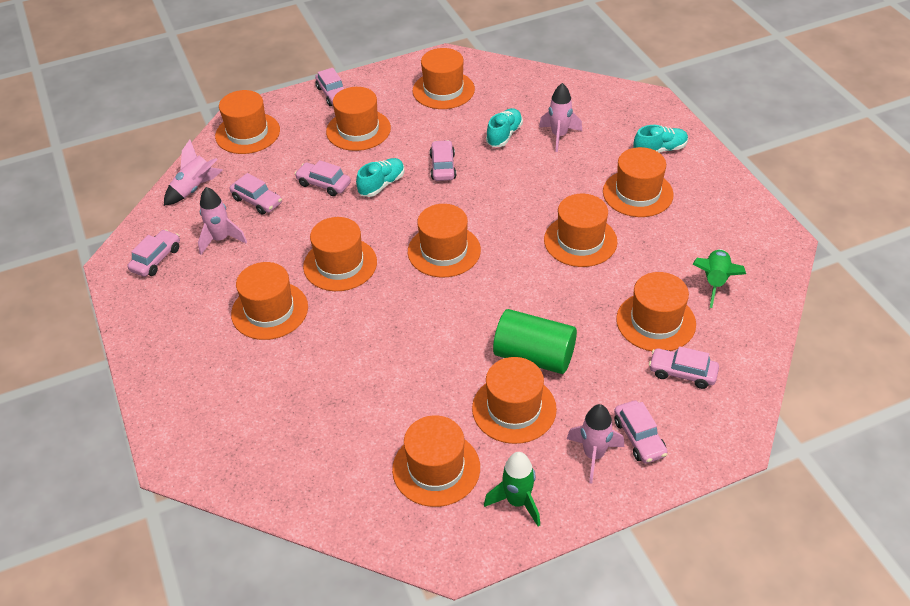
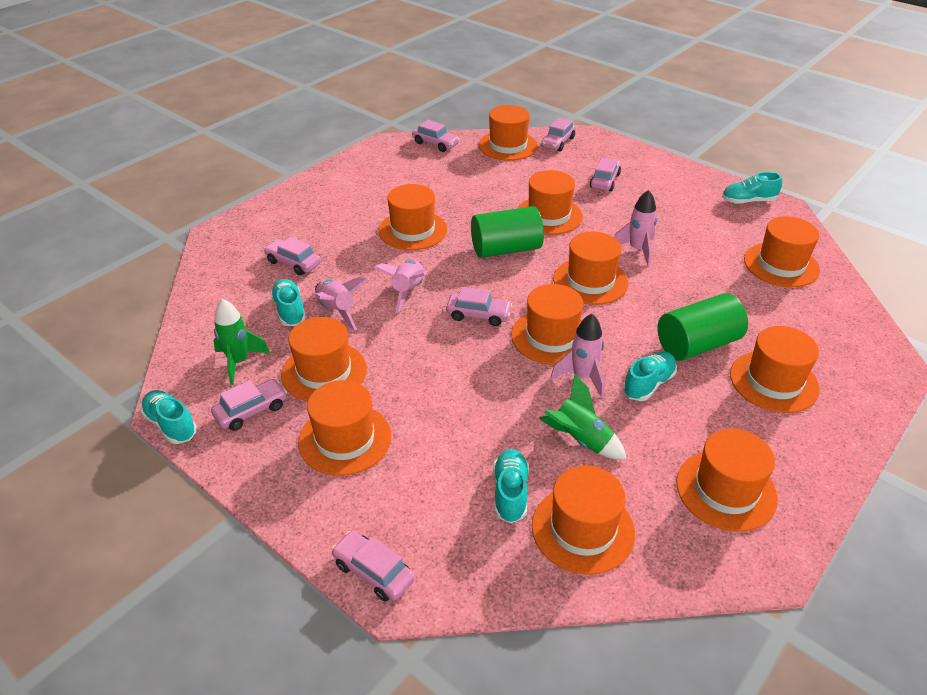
green cylinder: 1 -> 2
turquoise shoe: 3 -> 5

